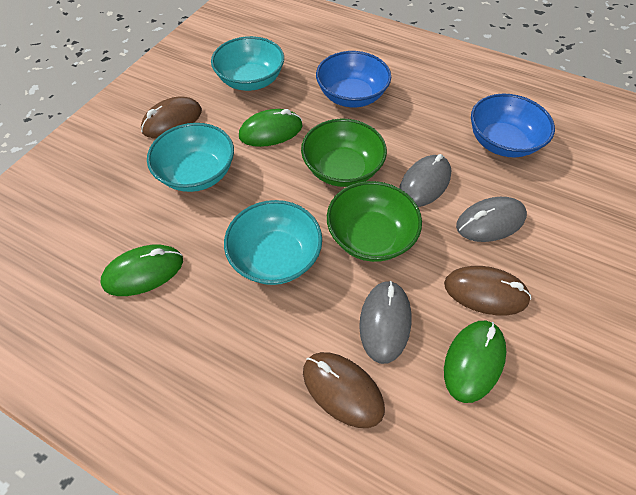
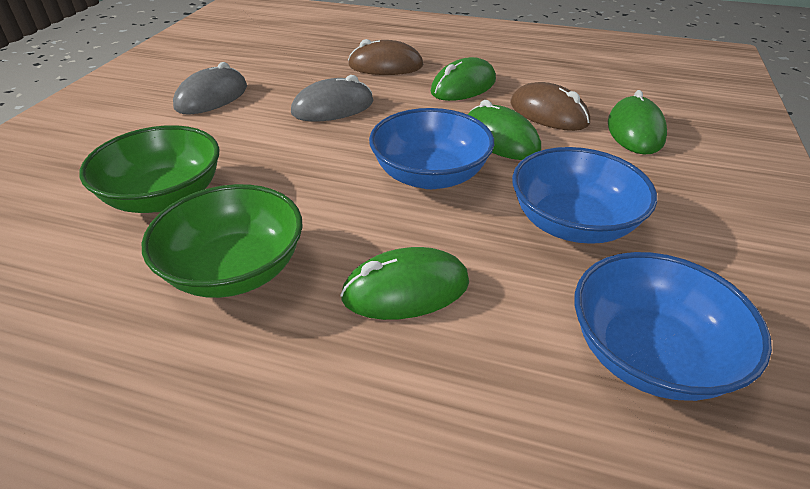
blue bowl: 2 -> 3
brown mouse: 3 -> 2
green mouse: 3 -> 4
grey mouse: 3 -> 2
turquoise bowl: 3 -> 0

